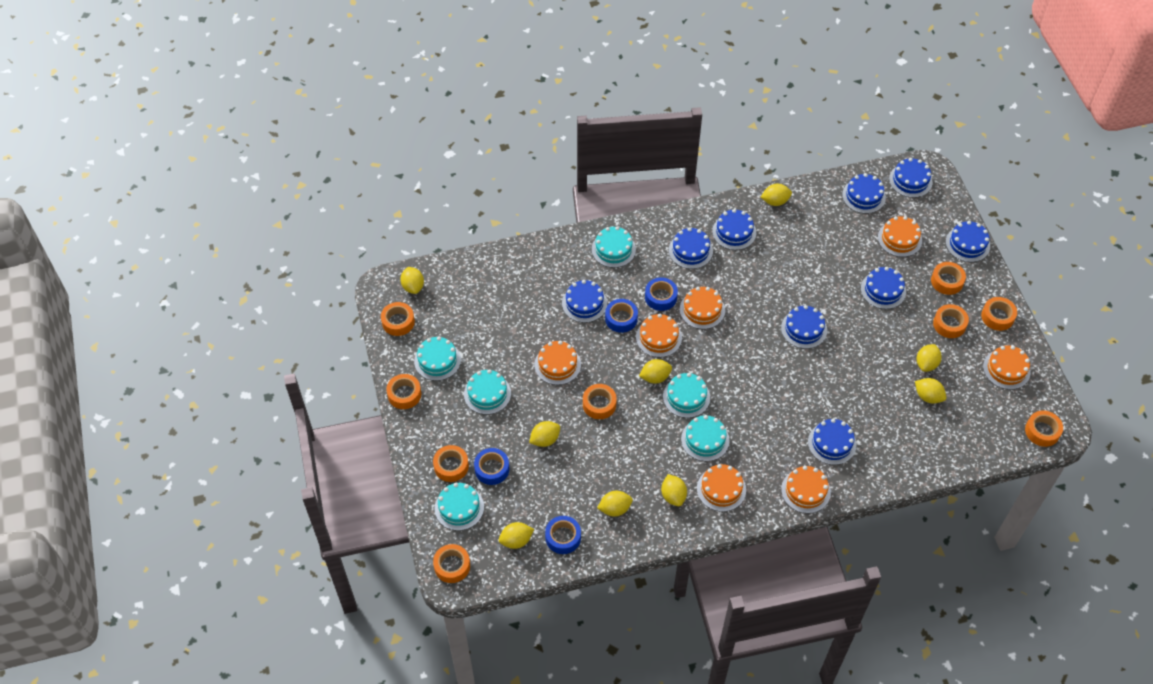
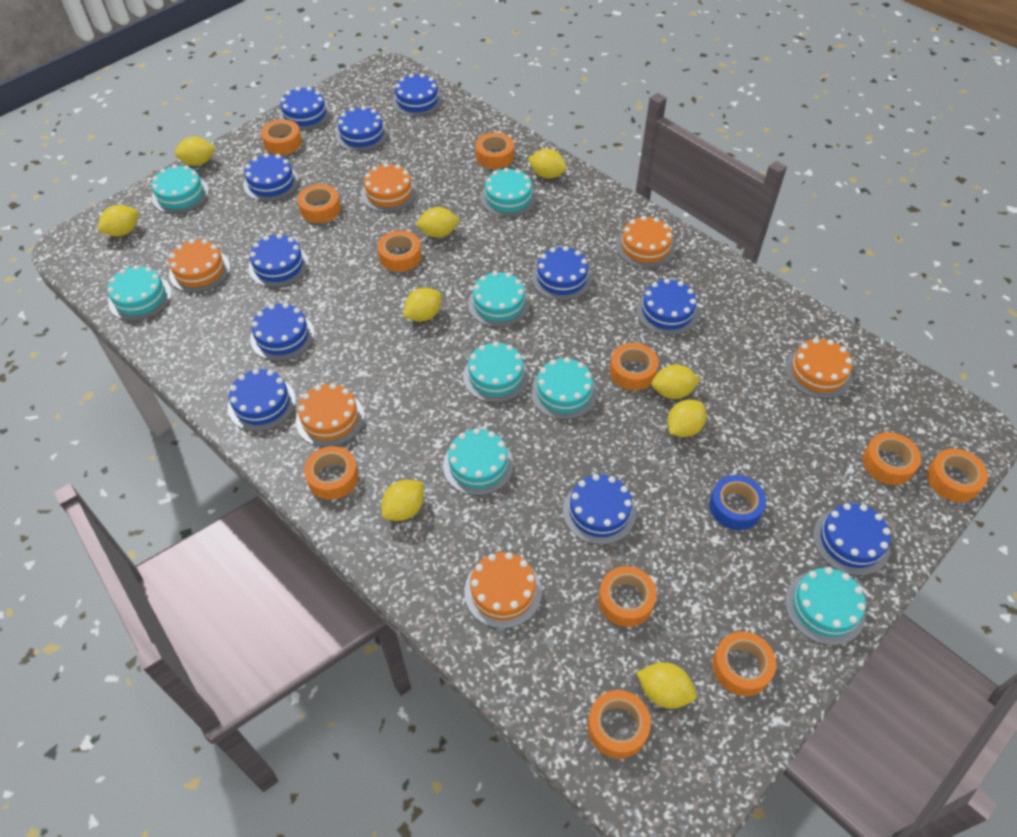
blue cake: 9 -> 11
blue tape: 4 -> 1
orange cake: 7 -> 6
orange tape: 9 -> 11
turquoise cake: 6 -> 8

